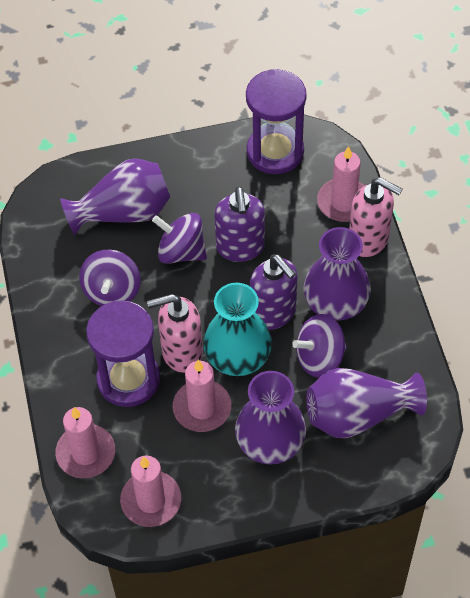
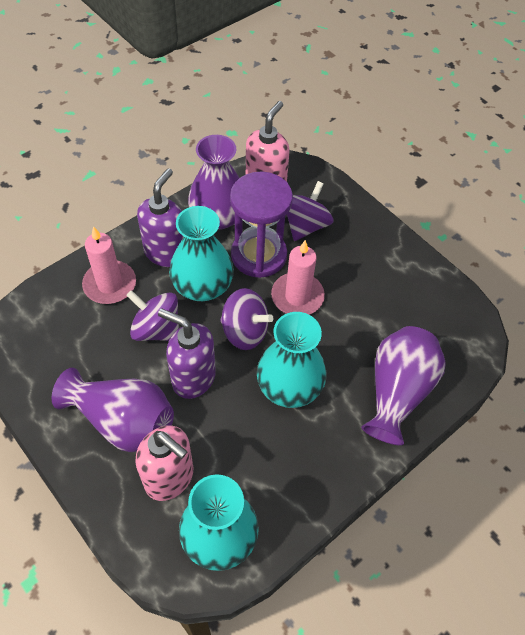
pink candle: 4 -> 2
purple hourglass: 2 -> 1
purple vase: 4 -> 3
turquoise vase: 1 -> 3

